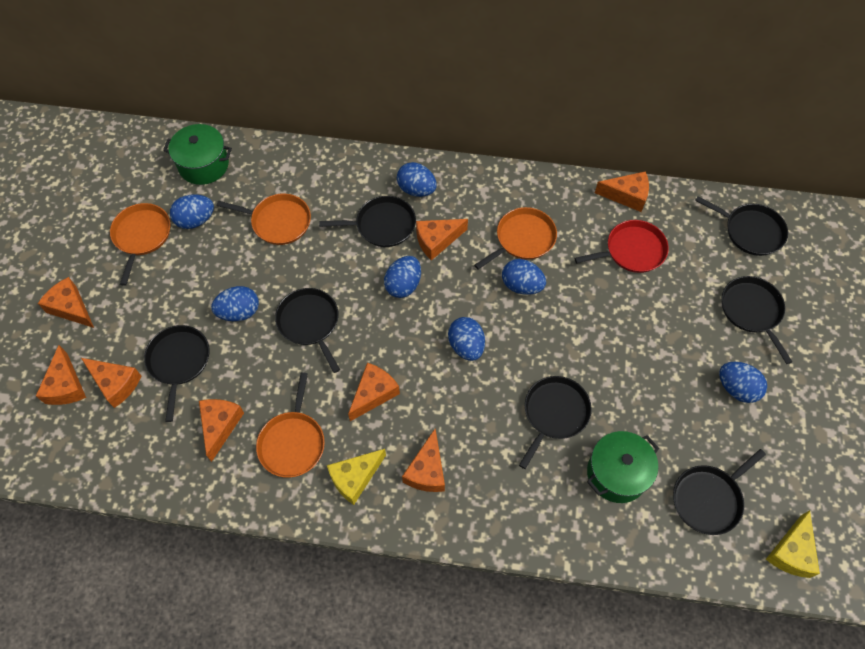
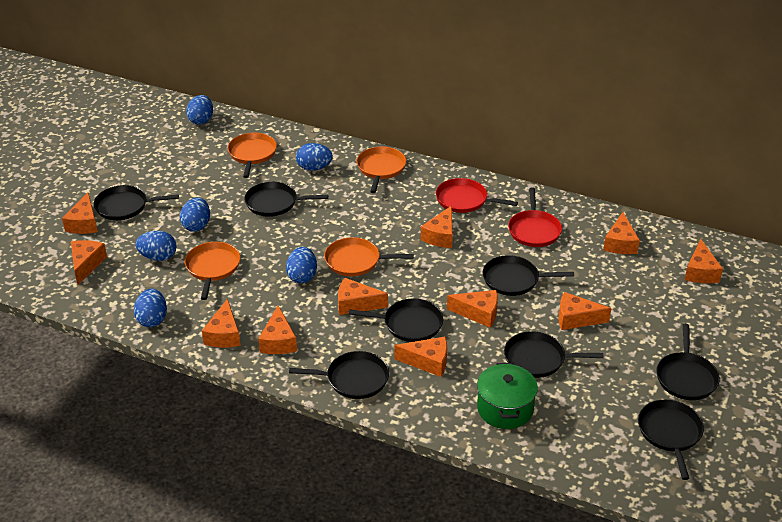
black pan: 7 -> 8
blue egg: 7 -> 6
green pot: 2 -> 1
orange cheese: 8 -> 11
red pan: 1 -> 2
yellow cheese: 2 -> 0

